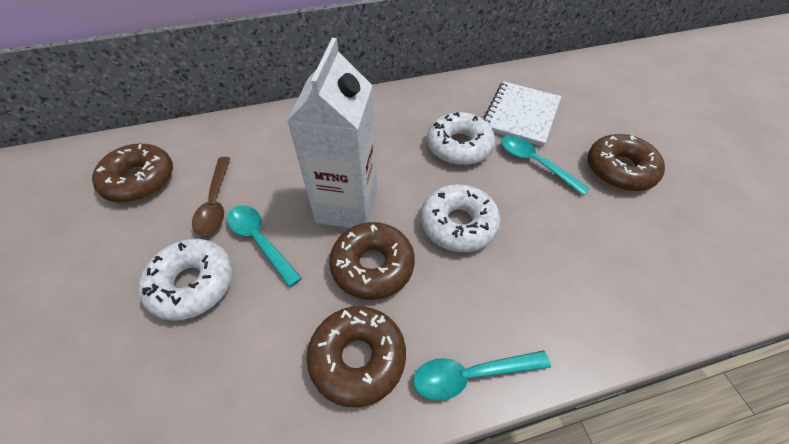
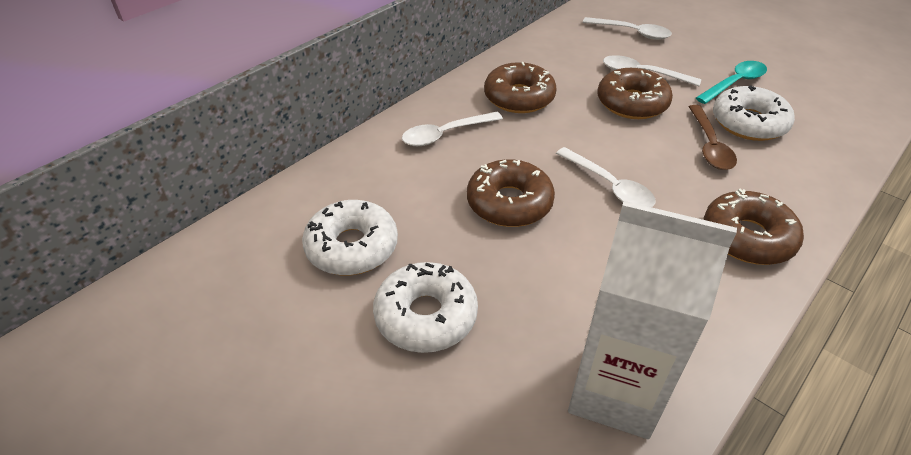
turquoise spoon: 3 -> 1
white notebook: 1 -> 0
white spoon: 0 -> 4

